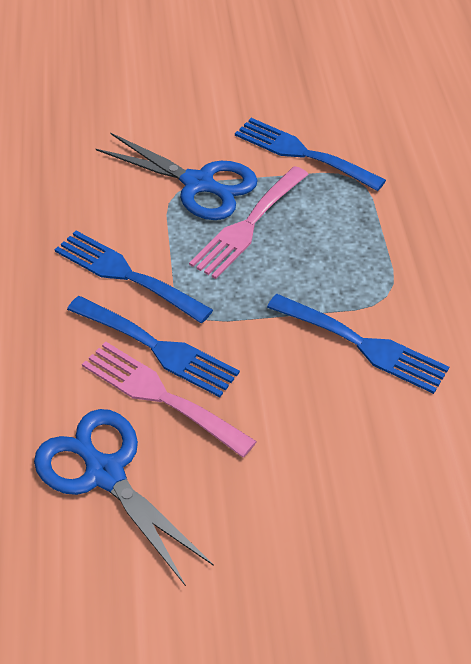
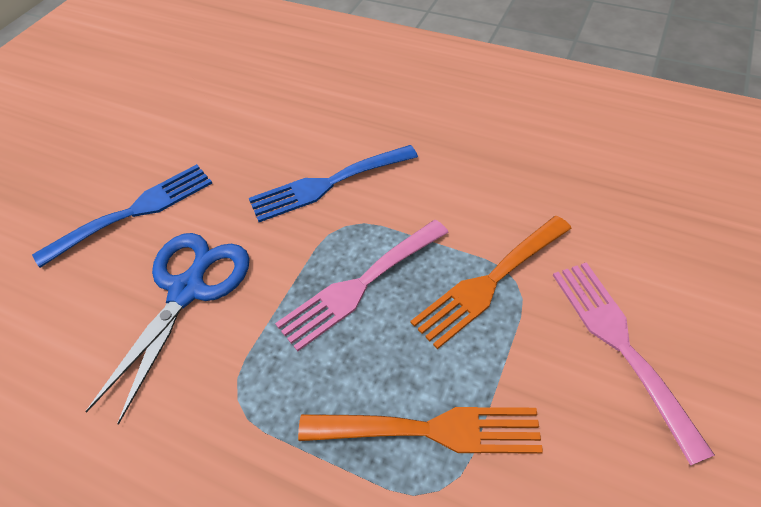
blue fork: 4 -> 2
blue scissors: 2 -> 1
orange fork: 0 -> 2

